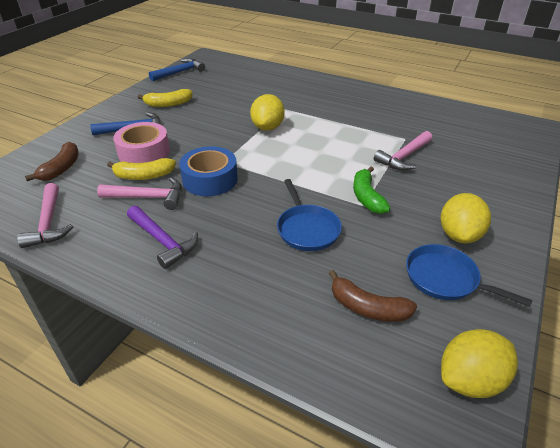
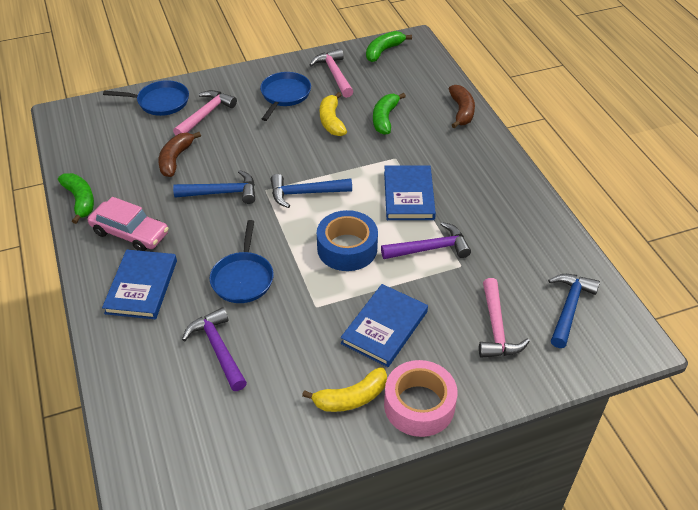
blue book: 0 -> 3
blue hammer: 2 -> 3
blue pan: 2 -> 3
green banana: 1 -> 3
pink car: 0 -> 1
purple hammer: 1 -> 2
yellow lemon: 3 -> 0

